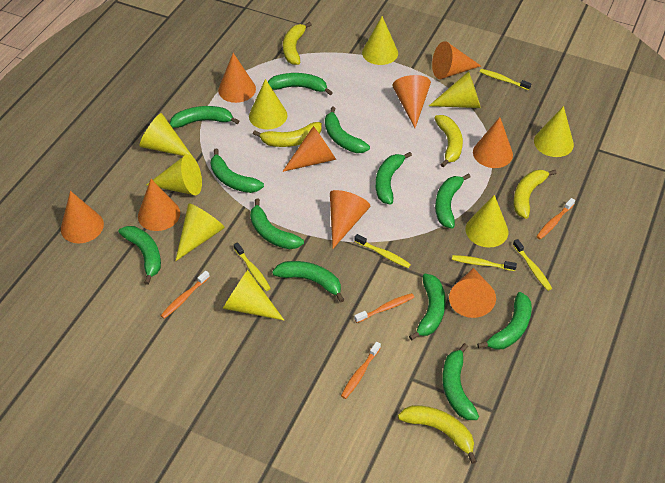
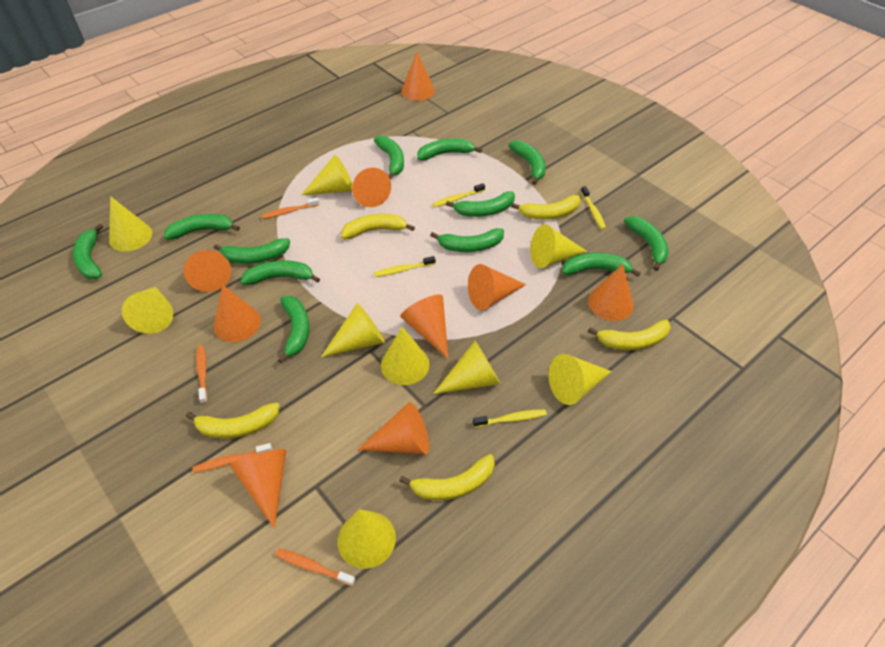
yellow toothbrush: 5 -> 4

